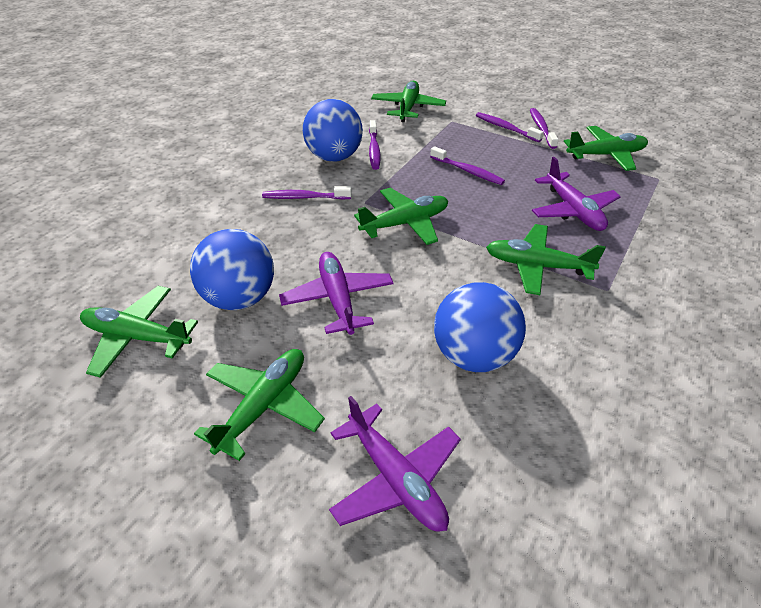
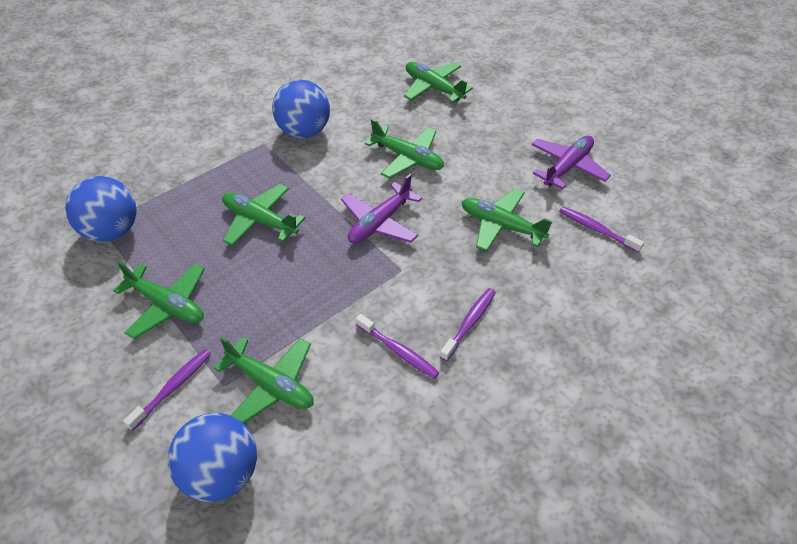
purple plane: 3 -> 2
purple toothbrush: 5 -> 4

